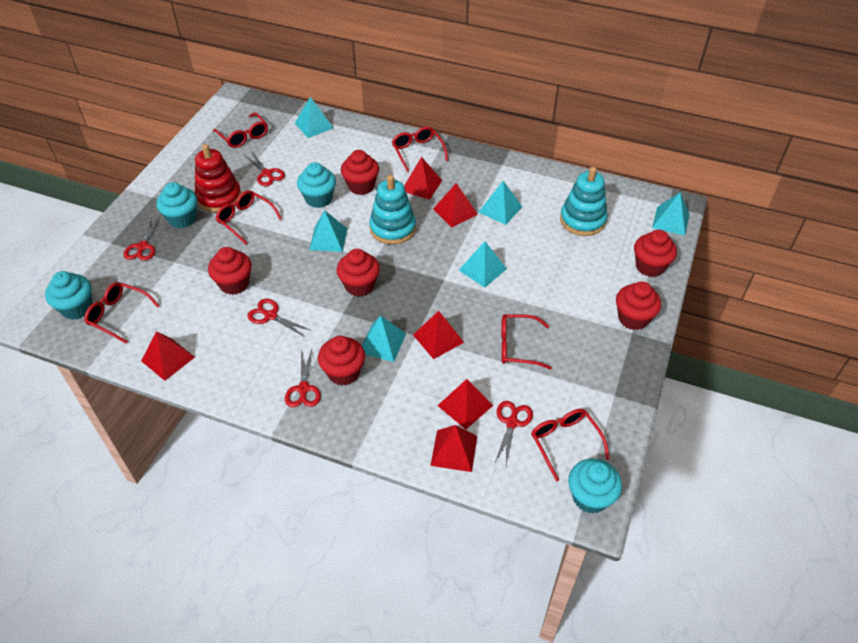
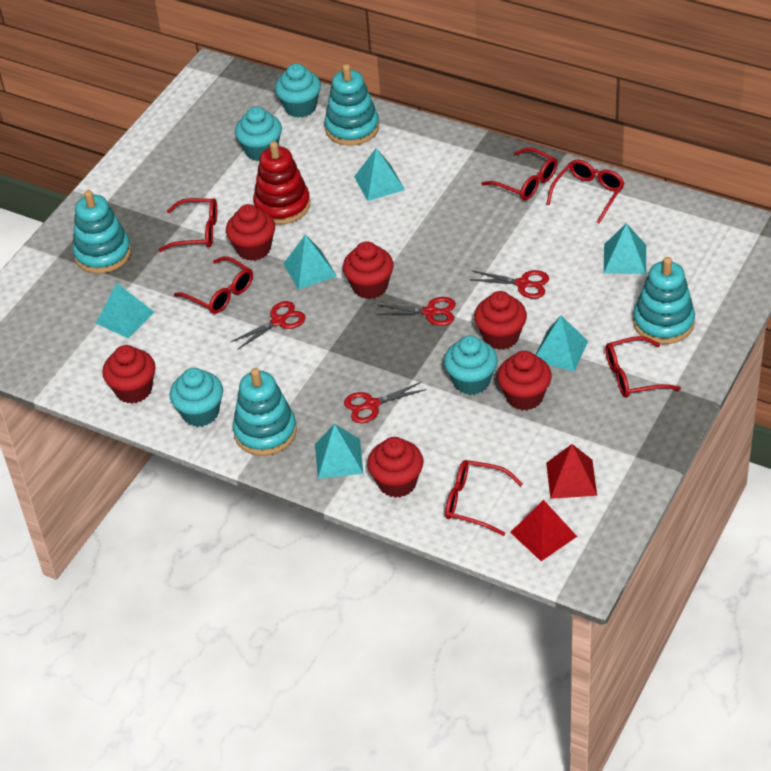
red pyramid: 6 -> 2
red scissors: 5 -> 4
turquoise stacking toy: 2 -> 4

